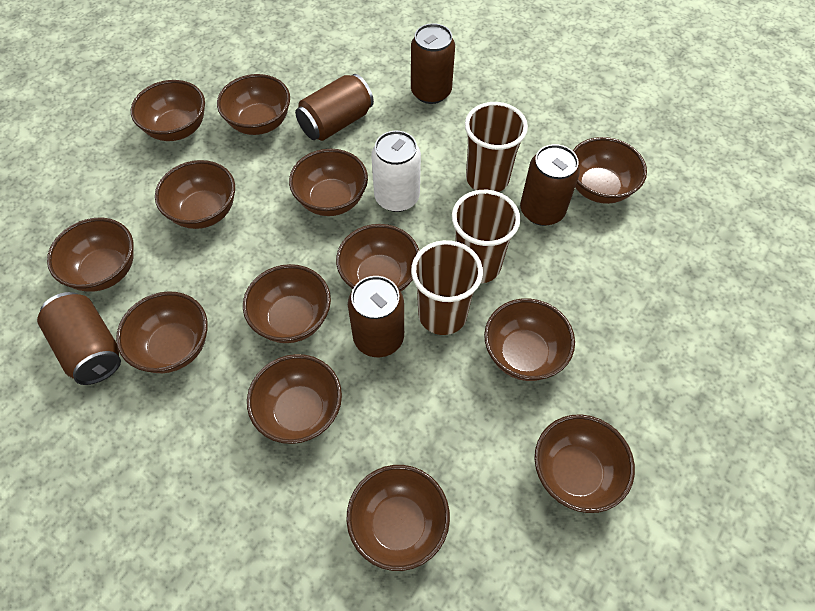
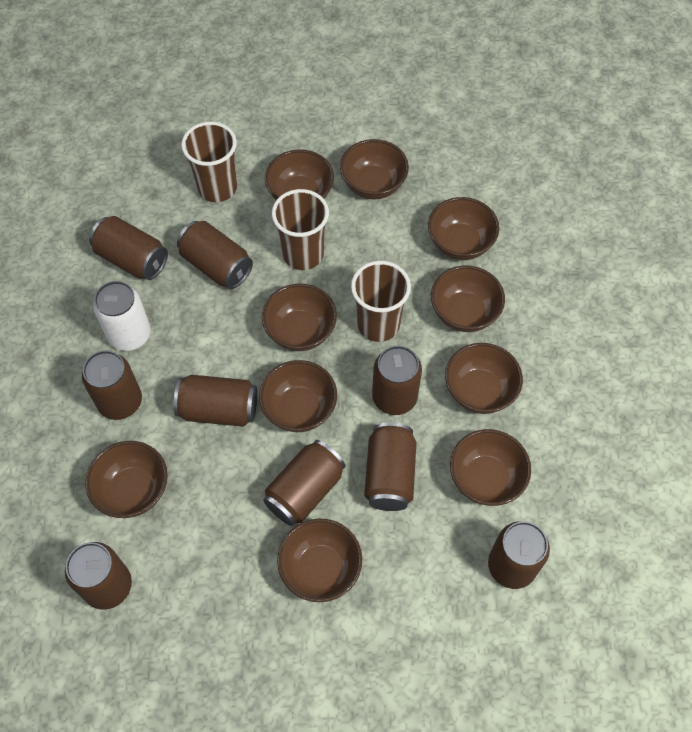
brown bowl: 13 -> 10
brown can: 5 -> 9

